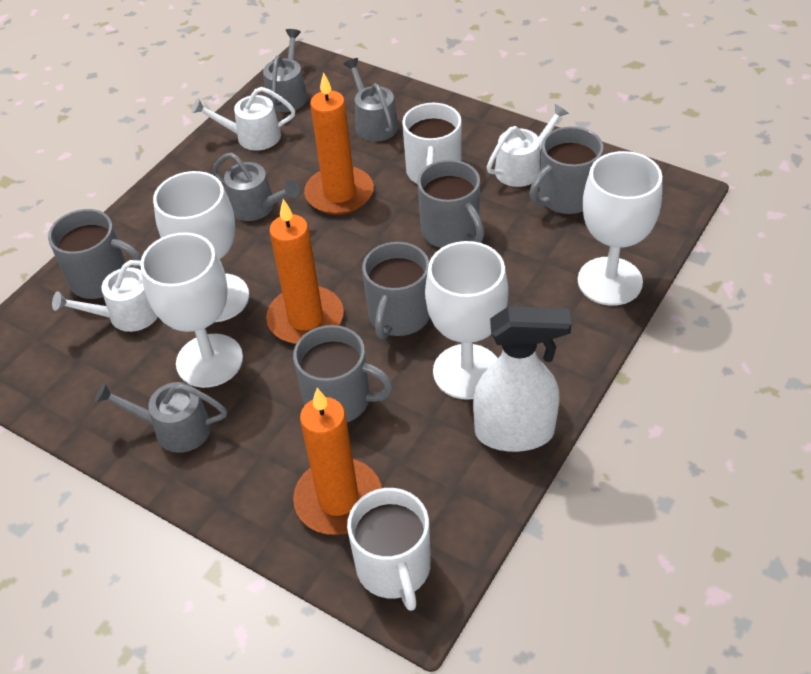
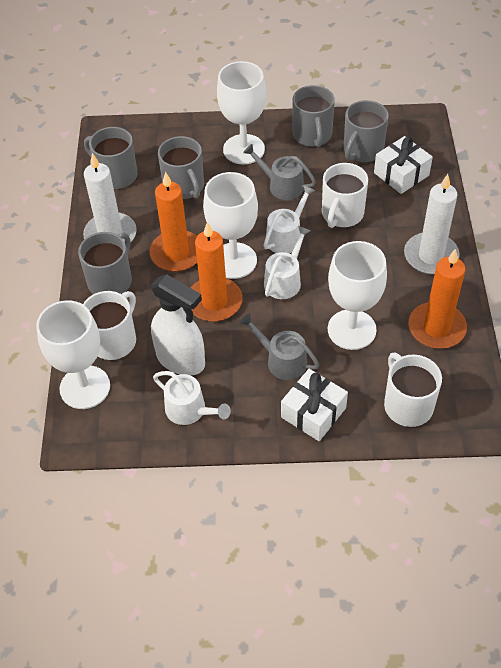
grey watering can: 4 -> 2
white candle: 0 -> 2
white gift: 0 -> 2
white mug: 2 -> 3

